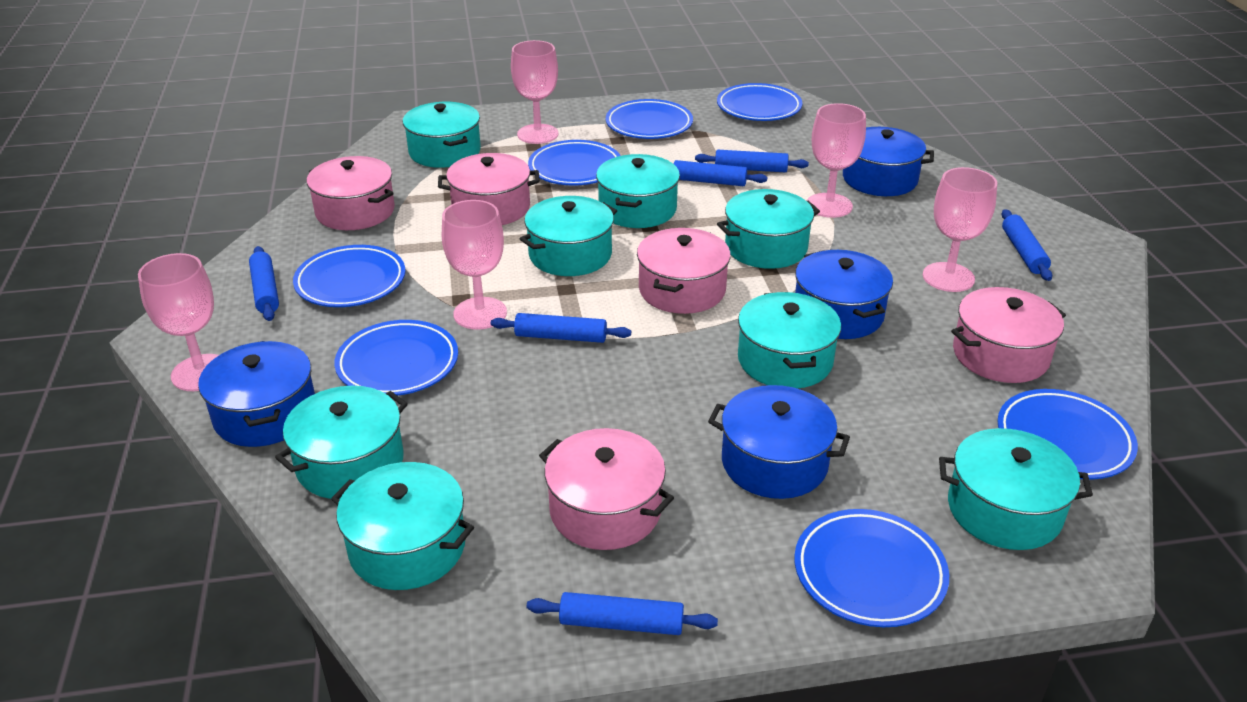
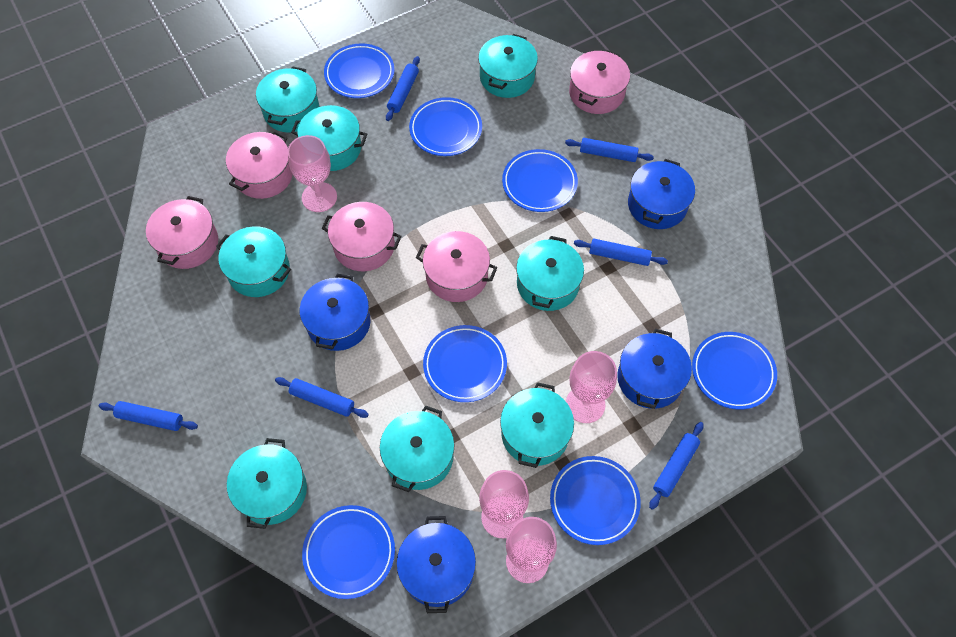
pink goblet: 5 -> 4

